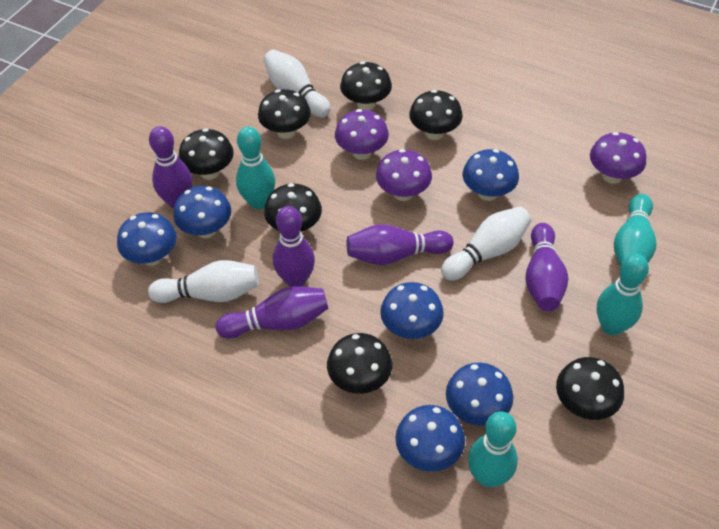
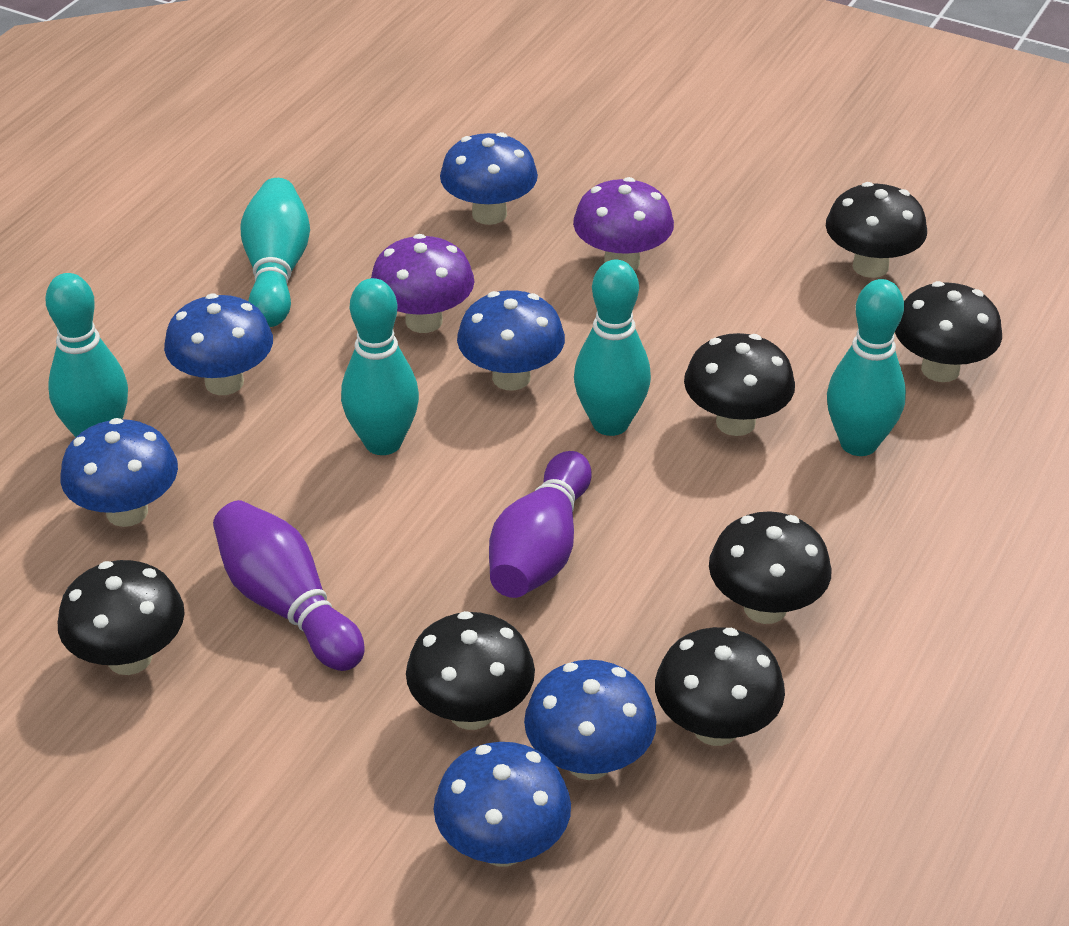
purple bowling pin: 5 -> 2
purple mushroom: 3 -> 2
turquoise bowling pin: 4 -> 5
white bowling pin: 3 -> 0

